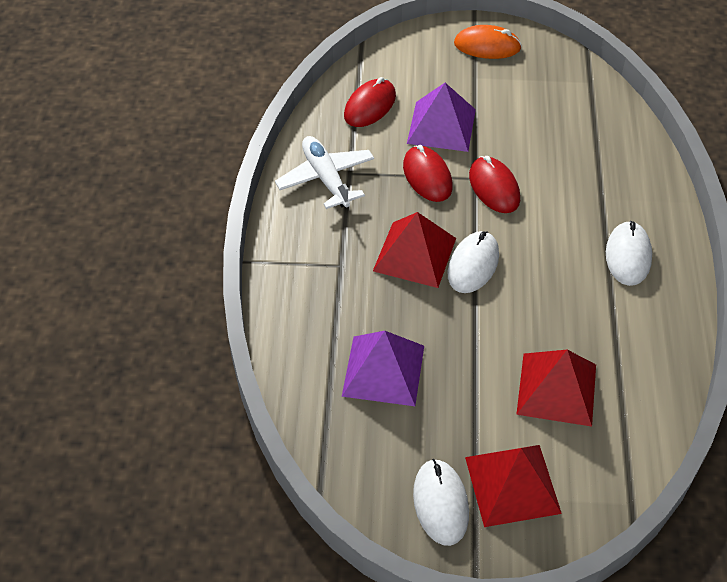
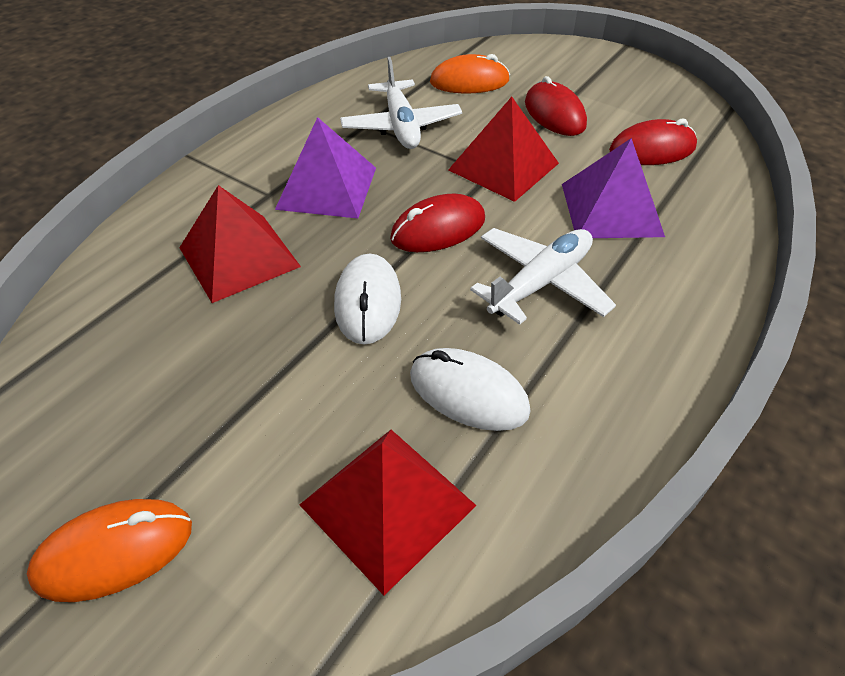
orange mouse: 1 -> 2
white mouse: 3 -> 2
white plane: 1 -> 2

